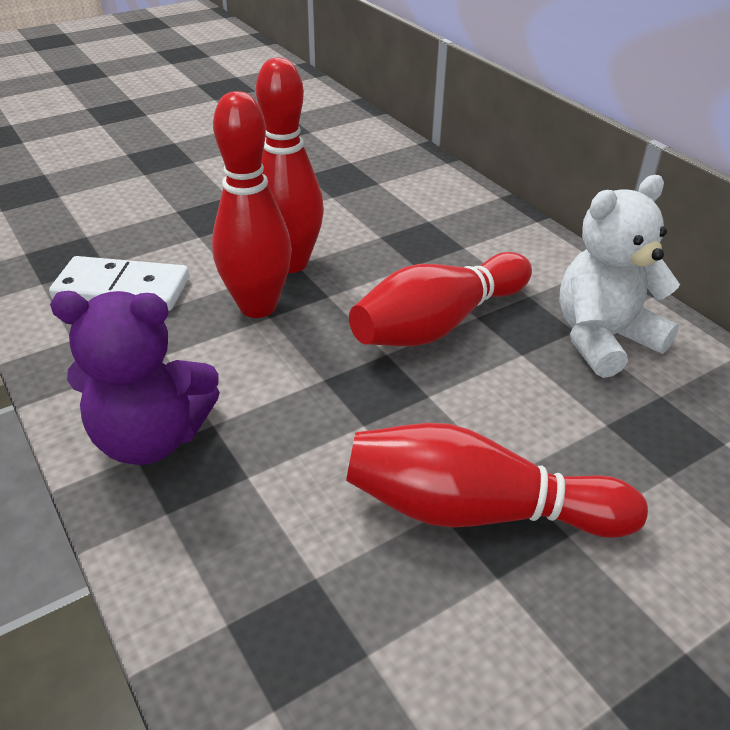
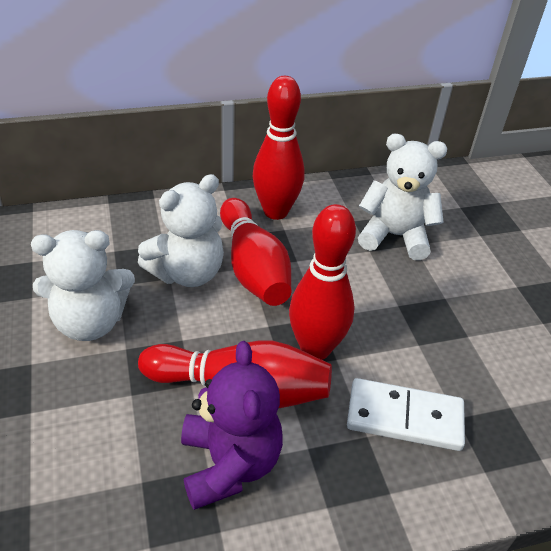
white teddy bear: 1 -> 3

